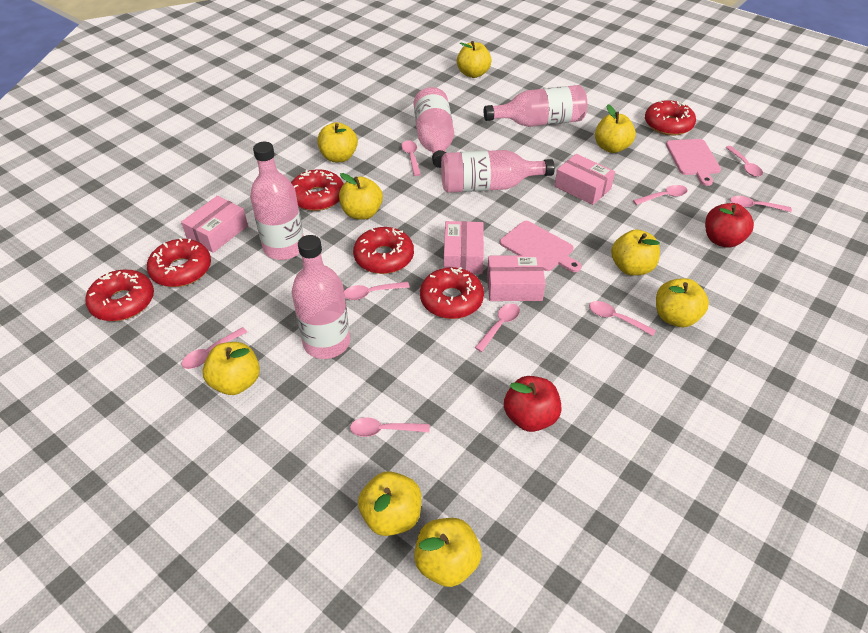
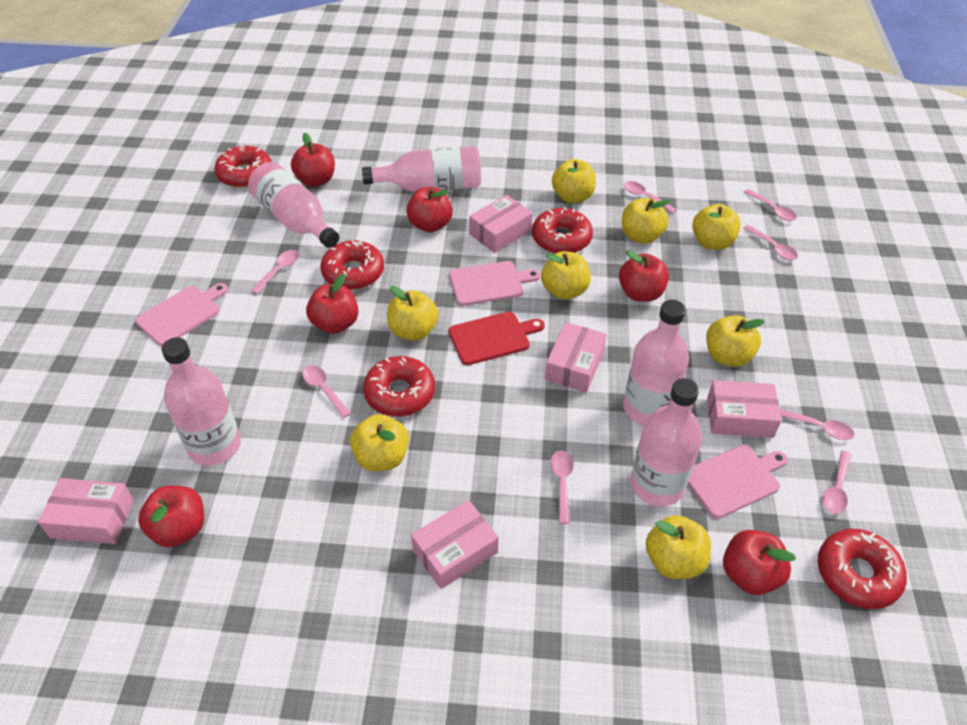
pink box: 4 -> 5
pink cutting board: 2 -> 3
pink spoon: 9 -> 8
red apple: 2 -> 6
red cutting board: 0 -> 1
red donut: 6 -> 5
yellow apple: 9 -> 8

